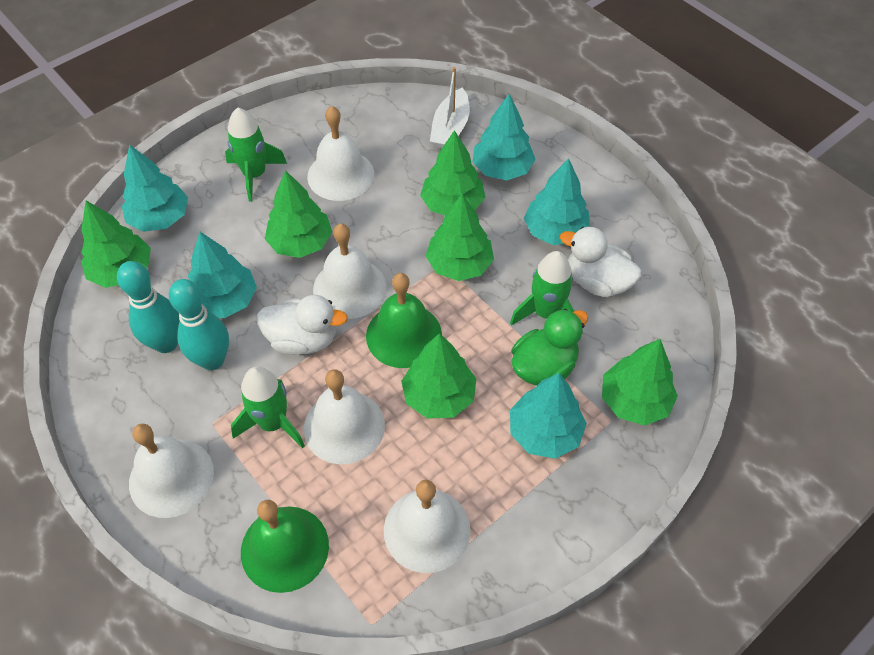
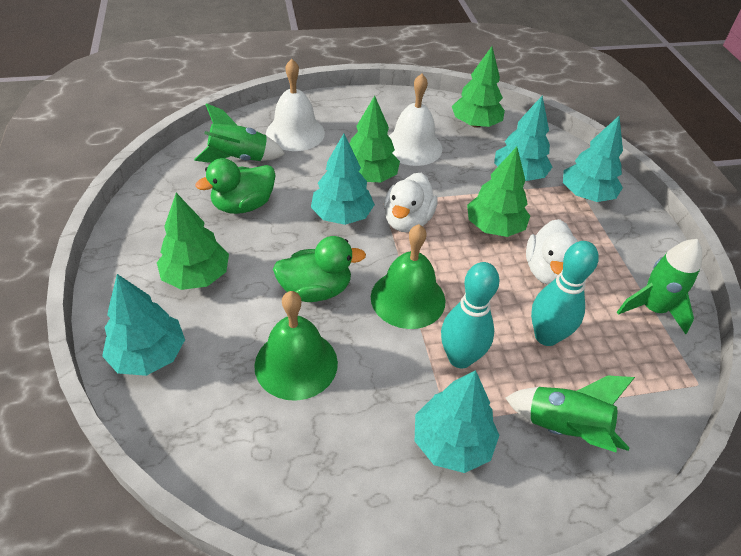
green duck: 1 -> 2
green tree: 6 -> 4
white bell: 5 -> 2
white boat: 1 -> 0

